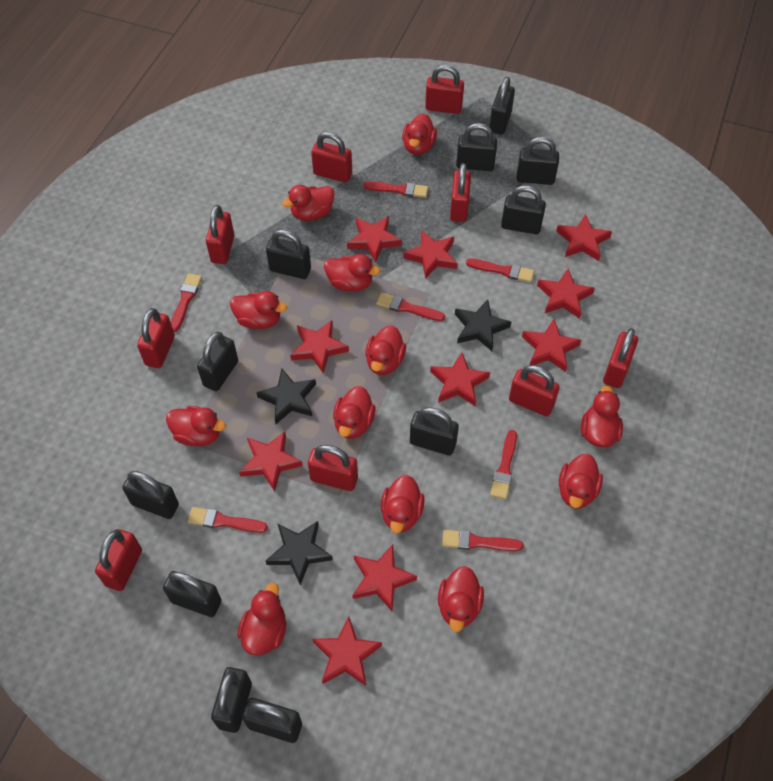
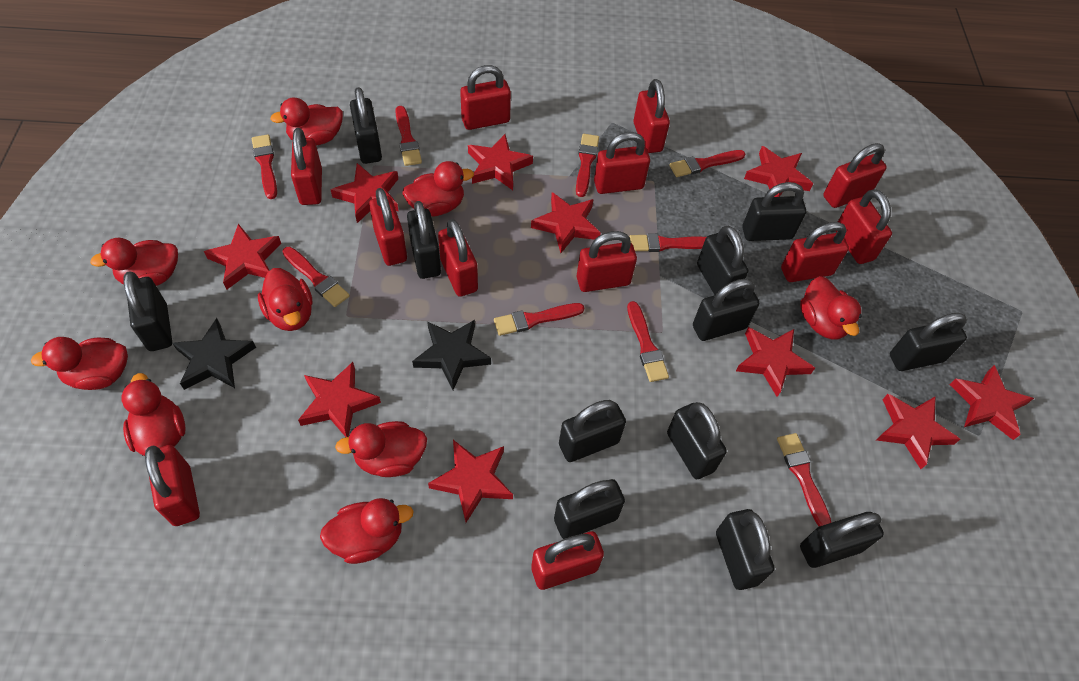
black padlock: 11 -> 12
black star: 3 -> 2
red brush: 7 -> 9
red duck: 12 -> 9
red padlock: 9 -> 12

